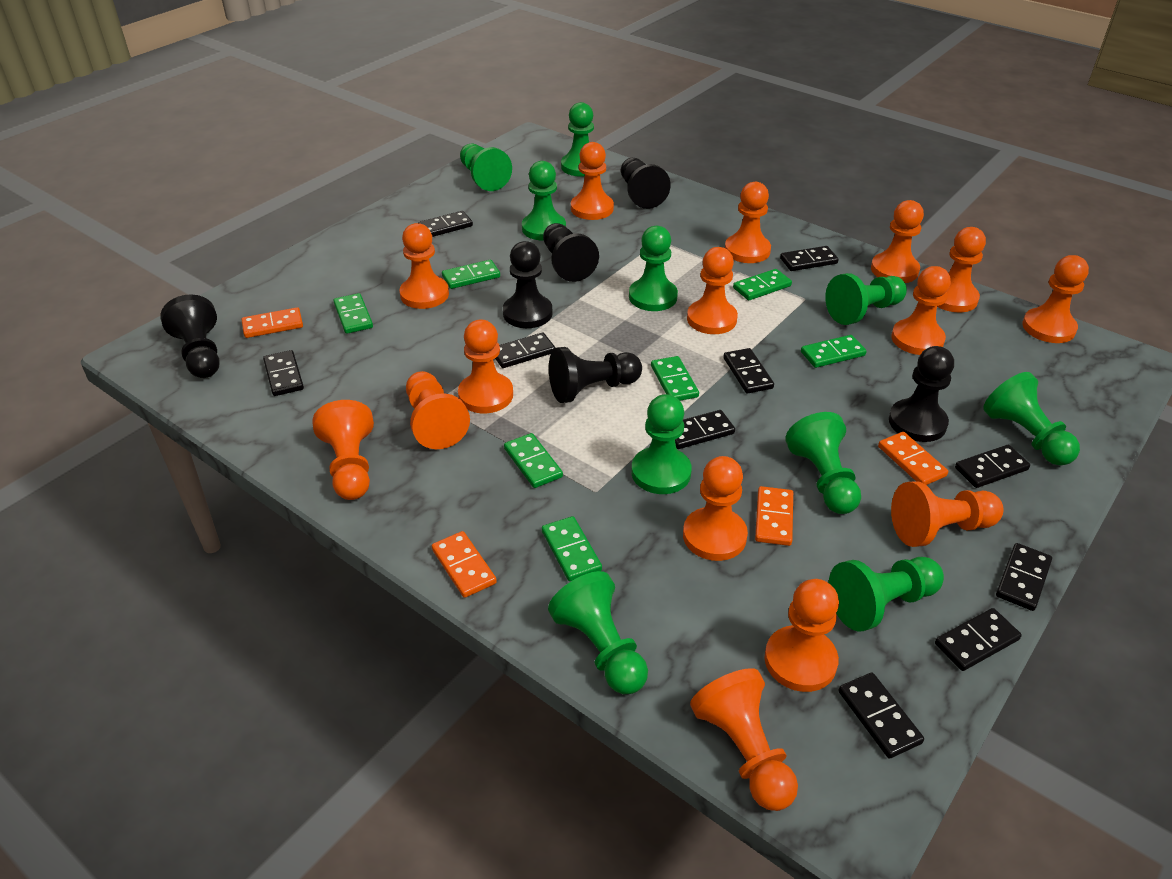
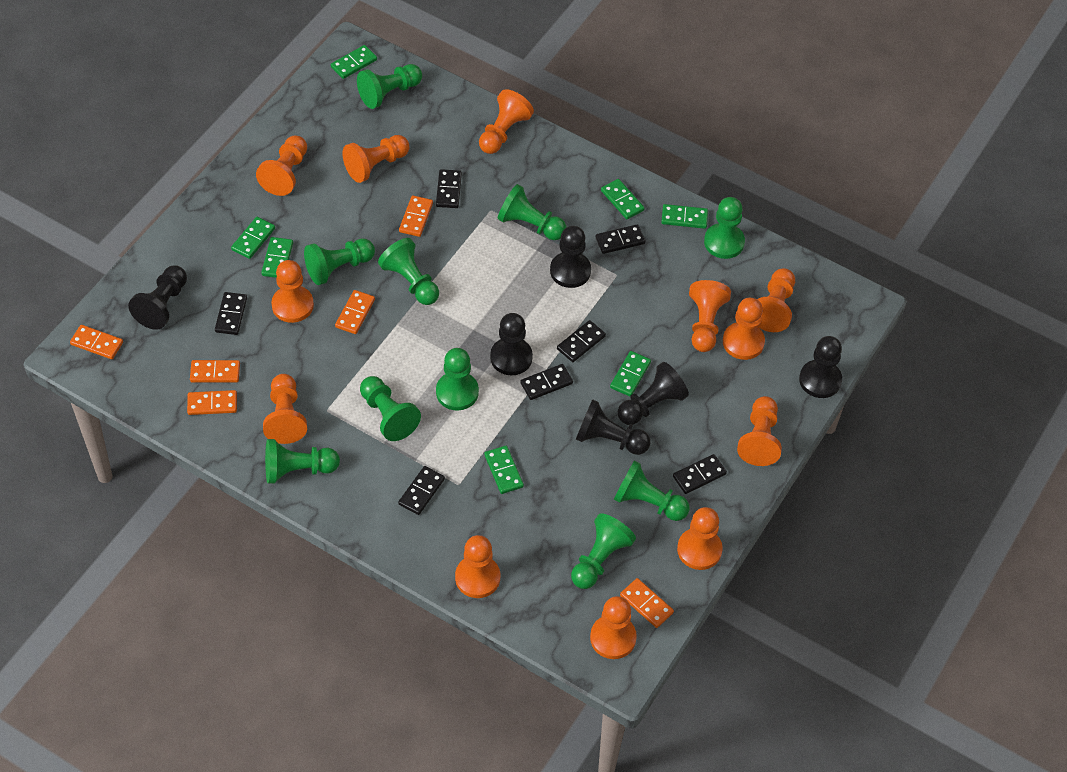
black domino: 10 -> 7
orange domino: 4 -> 6
orange pawn: 15 -> 12

